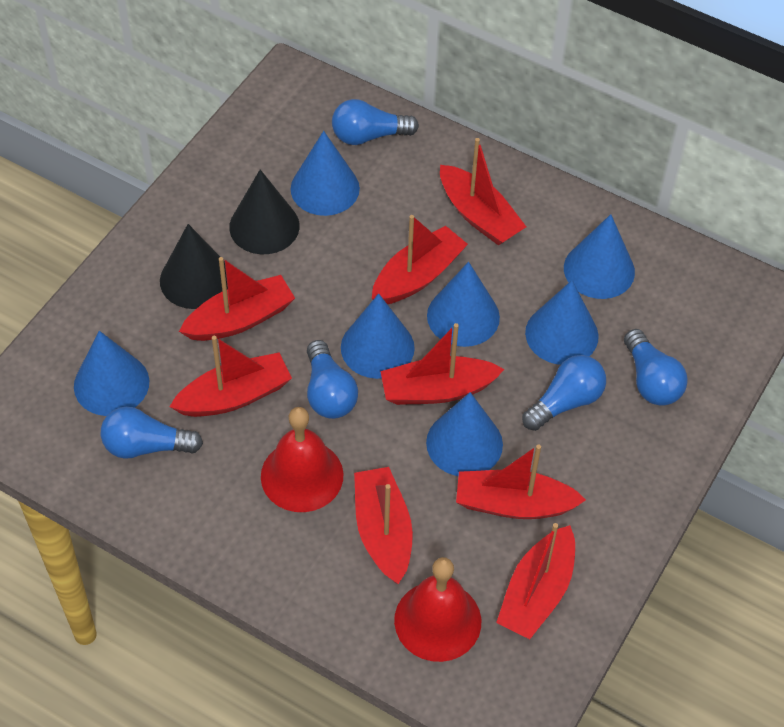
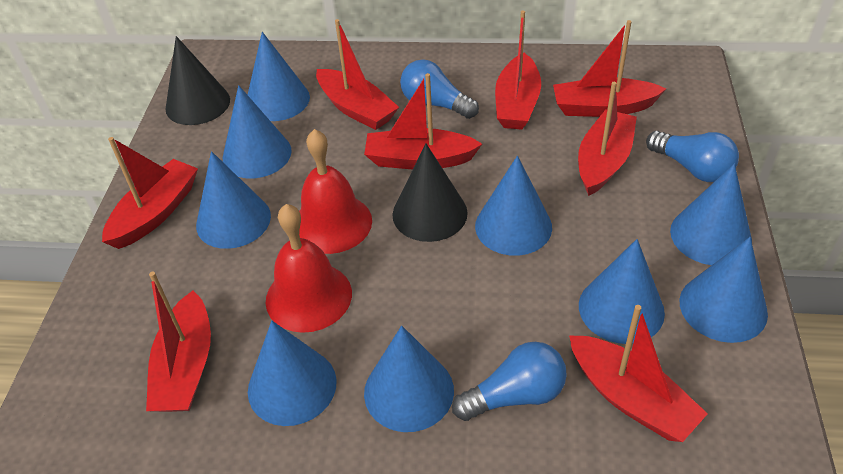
blue cone: 7 -> 9
blue light bulb: 5 -> 3

